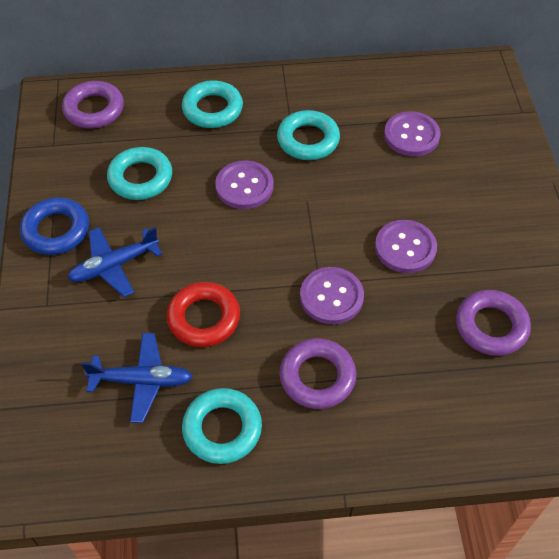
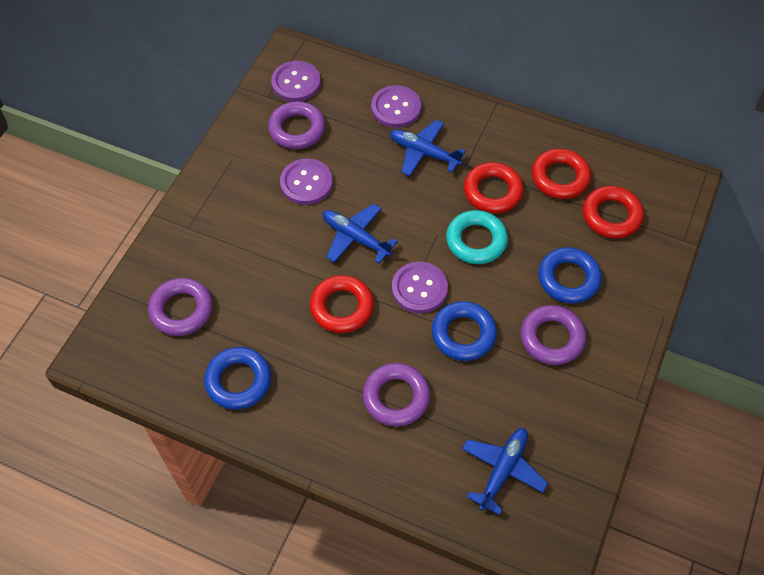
blue plane: 2 -> 3
blue ring: 1 -> 3
purple ring: 3 -> 4
red ring: 1 -> 4
turquoise ring: 4 -> 1

